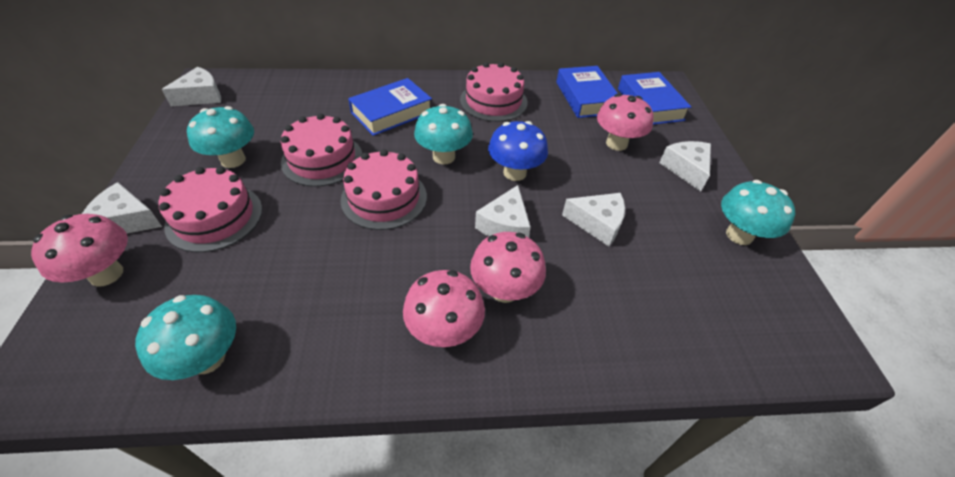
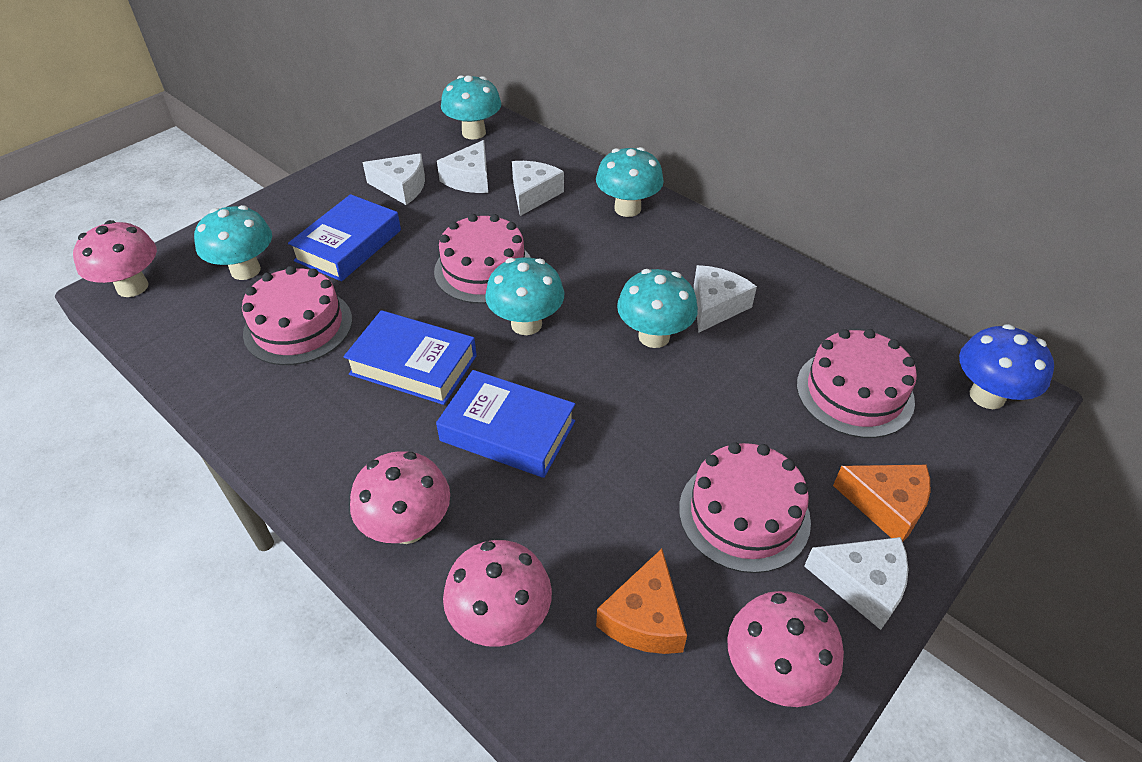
orange cheese: 0 -> 2
turquoise mushroom: 4 -> 5

